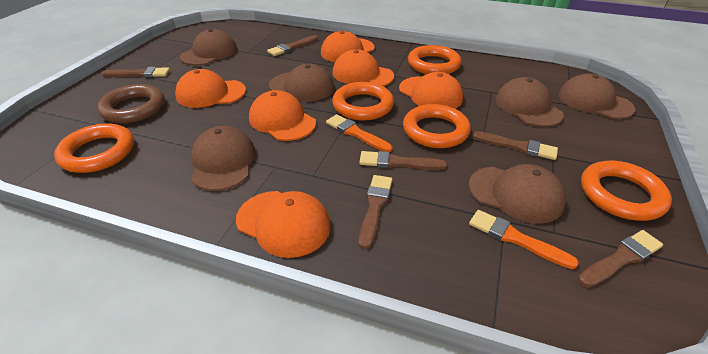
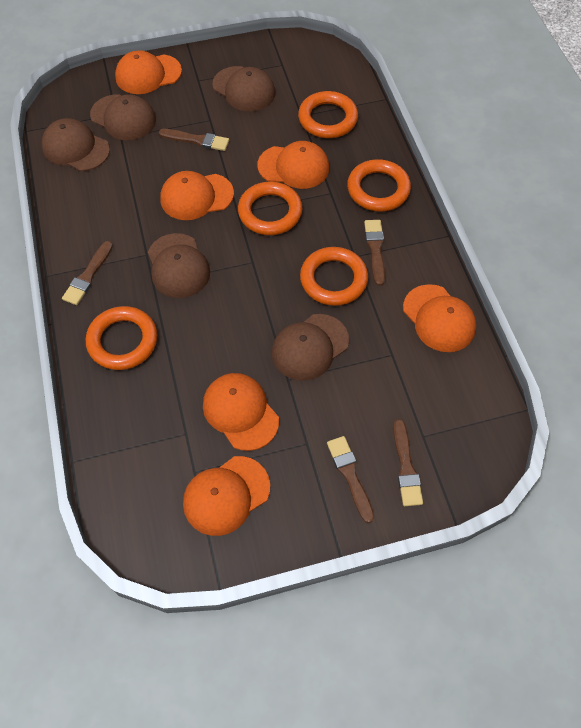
brown brush: 6 -> 5
brown cap: 6 -> 5
brown ring: 1 -> 0
orange brush: 2 -> 0

